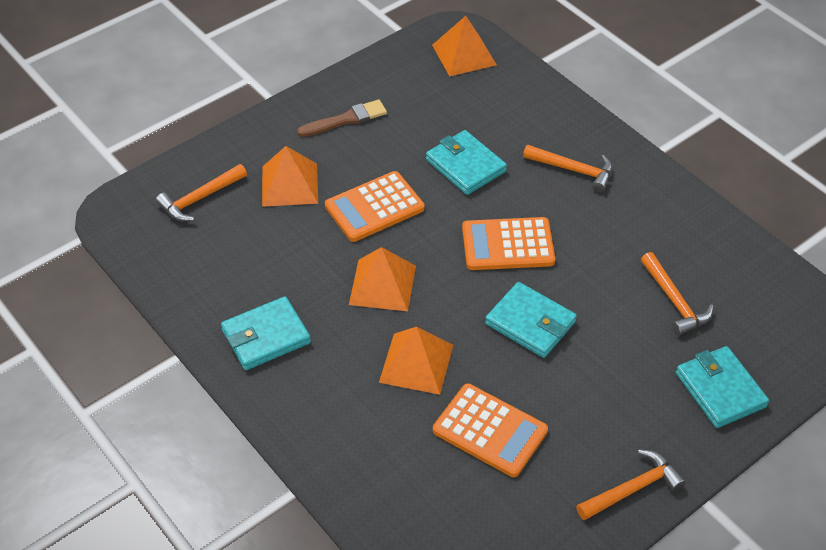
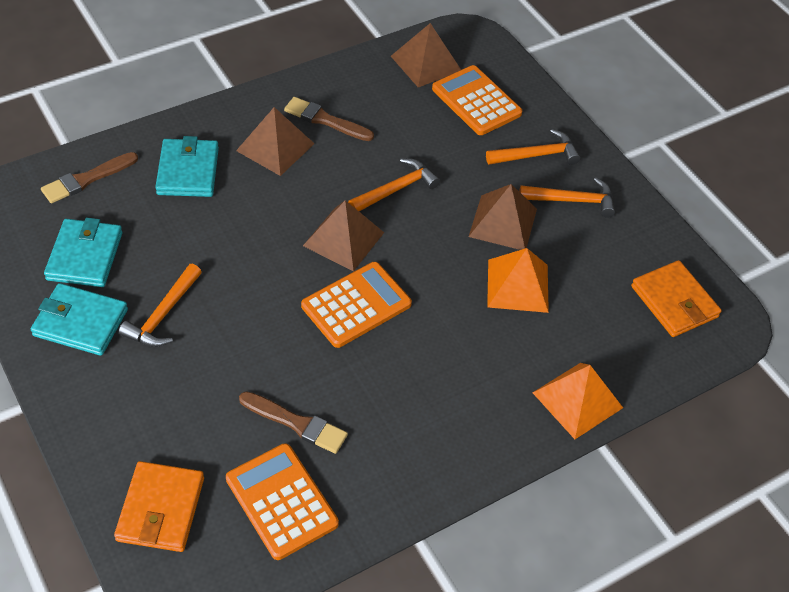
brown brush: 1 -> 3
brown pyramid: 0 -> 4
orange pyramid: 4 -> 2
orange wallet: 0 -> 2
turquoise wallet: 4 -> 3

